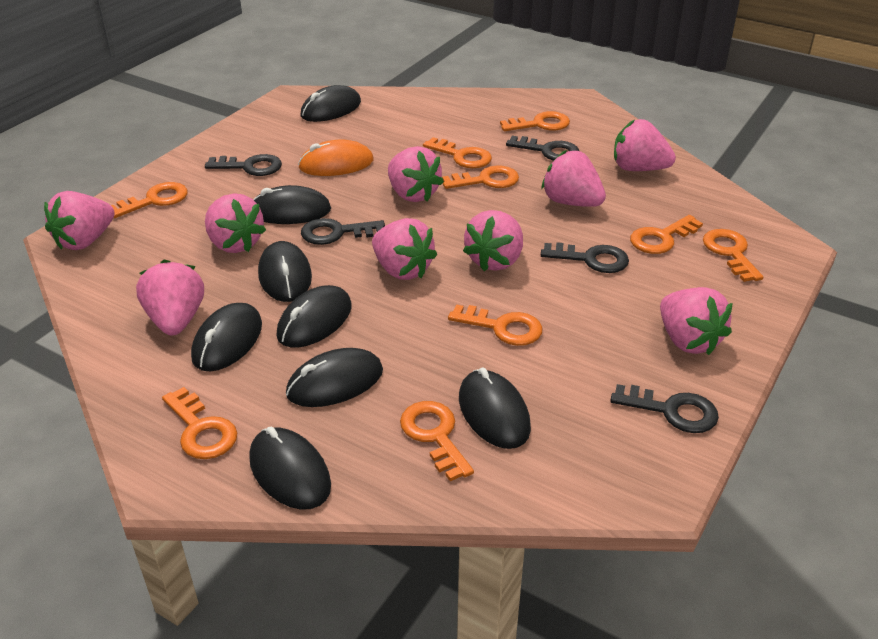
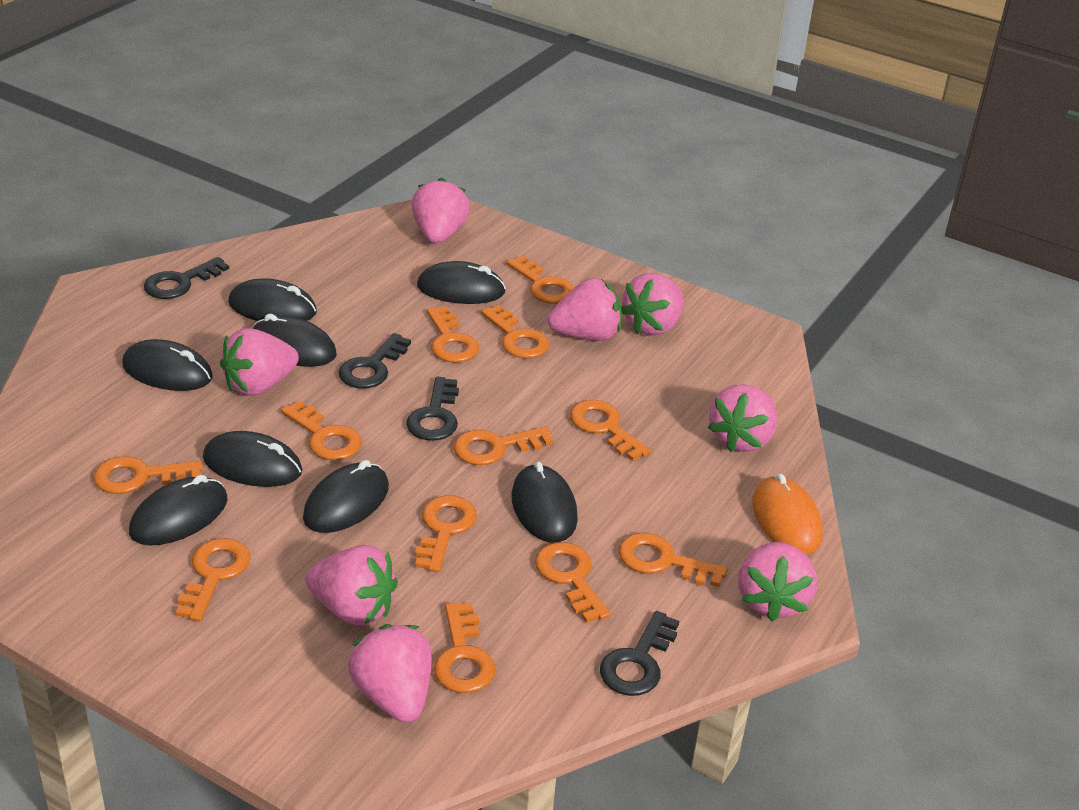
black key: 5 -> 4
orange key: 9 -> 12
pink strawberry: 9 -> 8

